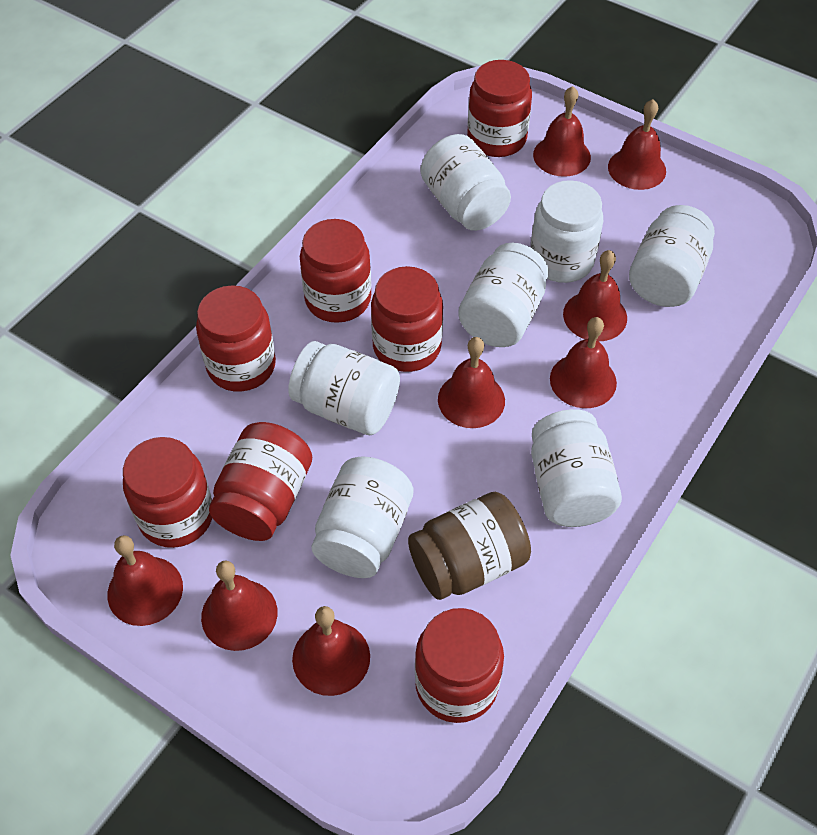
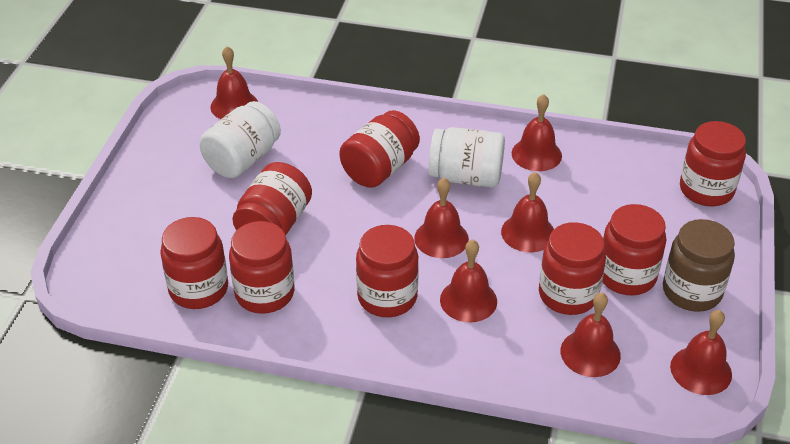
red bell: 8 -> 7
red jar: 7 -> 8
white jar: 7 -> 2

